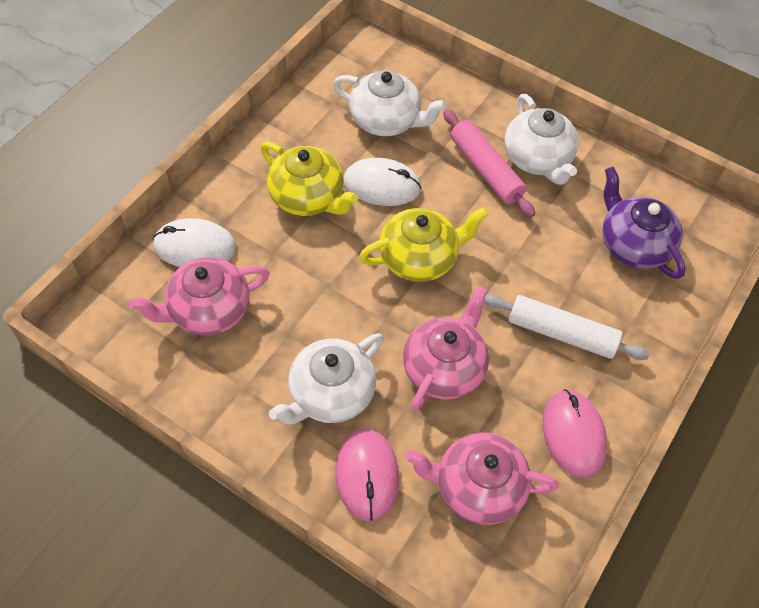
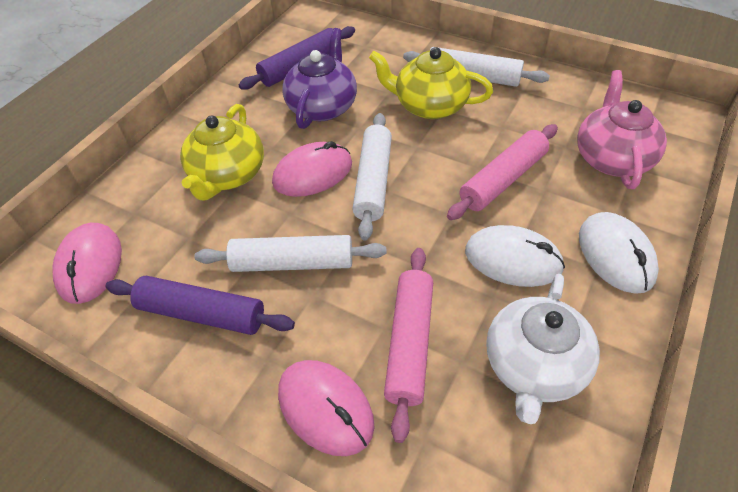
pink mouse: 2 -> 3
pink rolling pin: 1 -> 2
pink teapot: 3 -> 1
purple rolling pin: 0 -> 2
white rolling pin: 1 -> 3
white teapot: 3 -> 1

